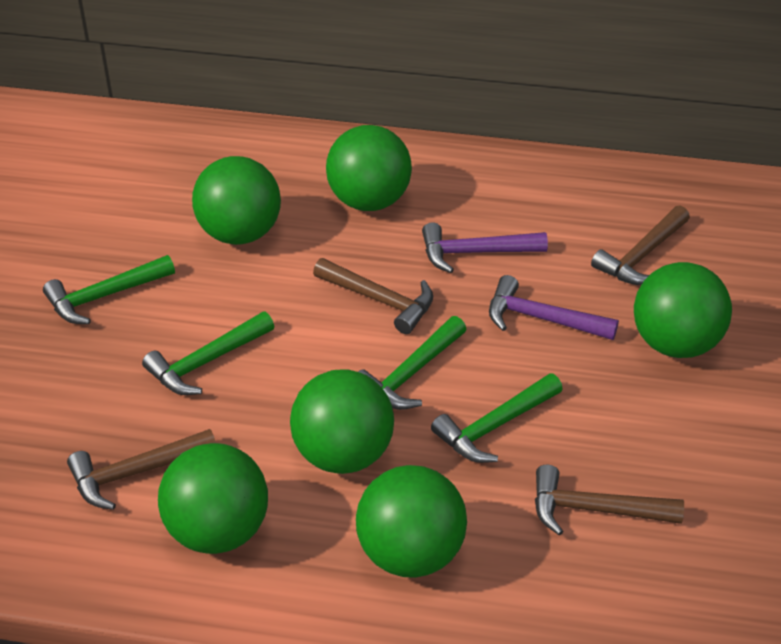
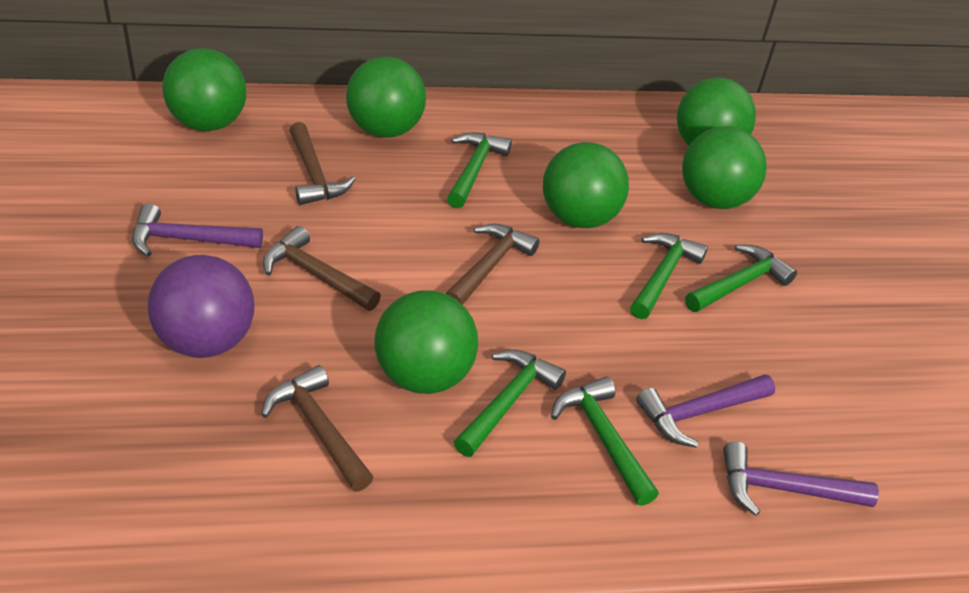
green hammer: 4 -> 5
purple ball: 0 -> 1
purple hammer: 2 -> 3

